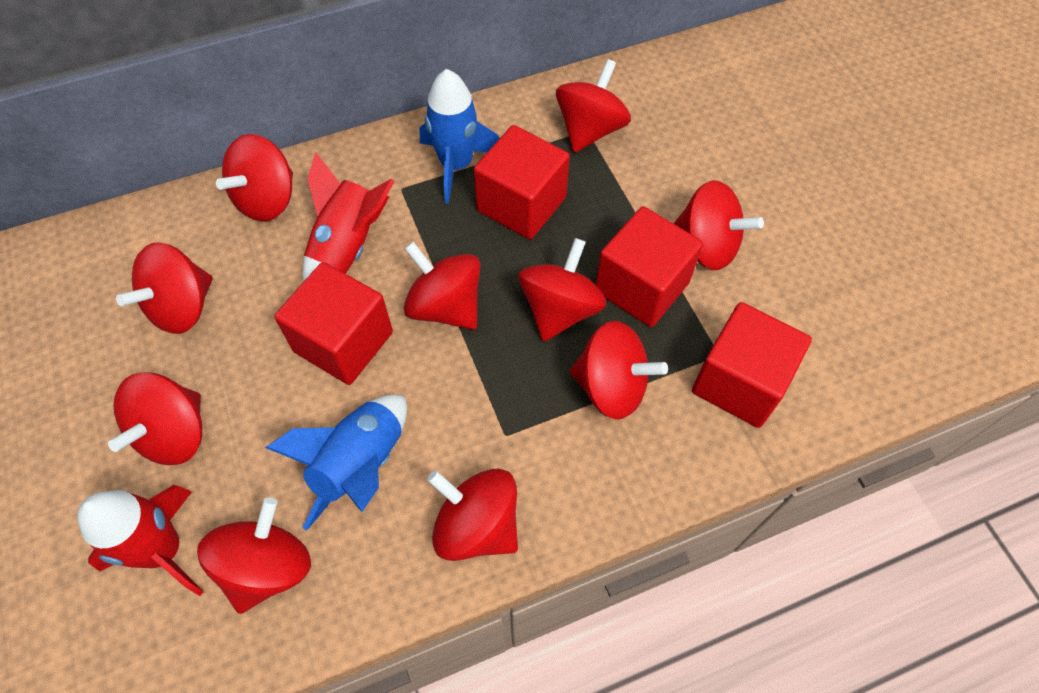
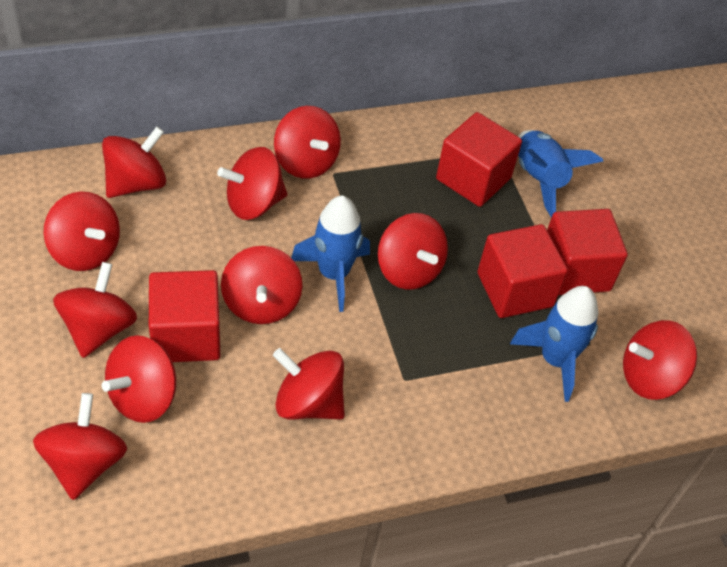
blue rocket: 2 -> 3
red rocket: 2 -> 0
red spinning top: 10 -> 11

